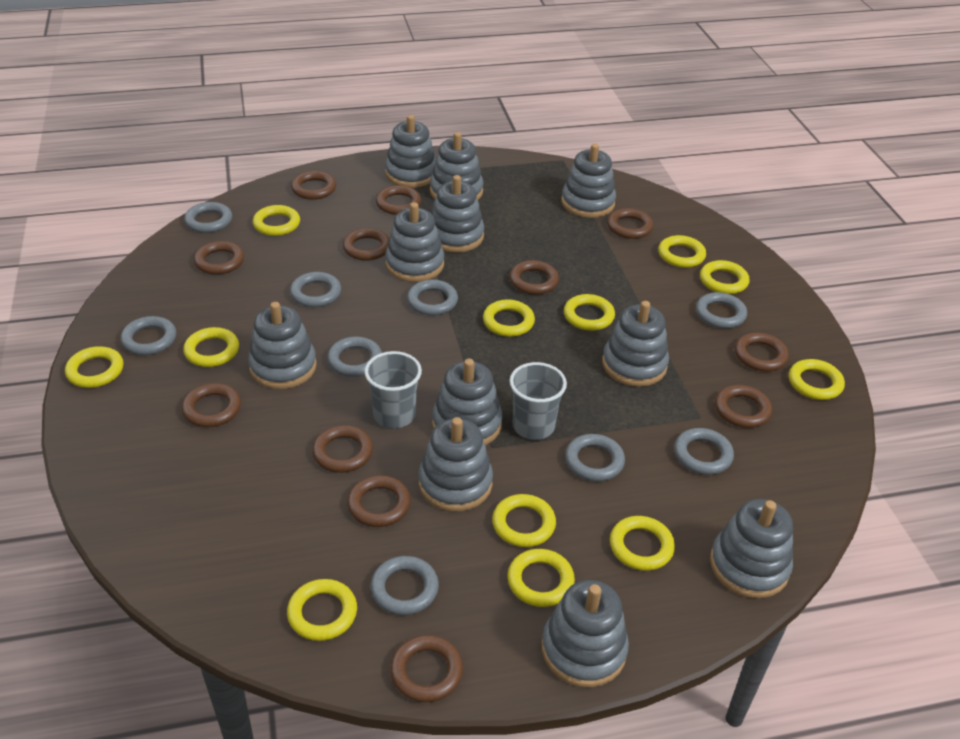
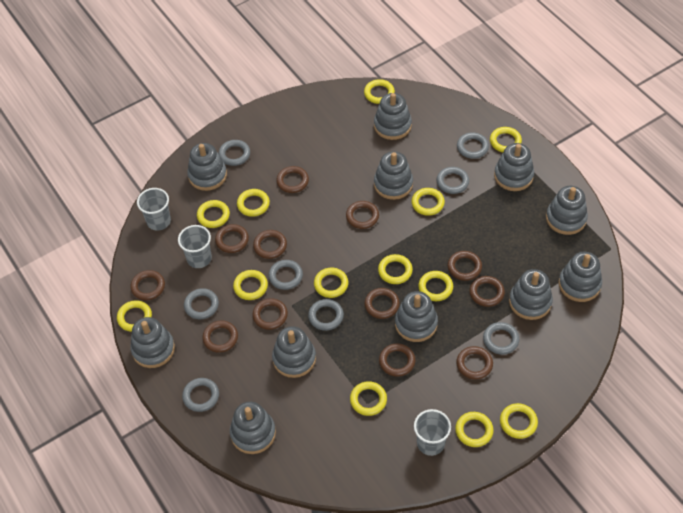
grey cup: 2 -> 3
grey ring: 9 -> 8
yellow ring: 12 -> 13

